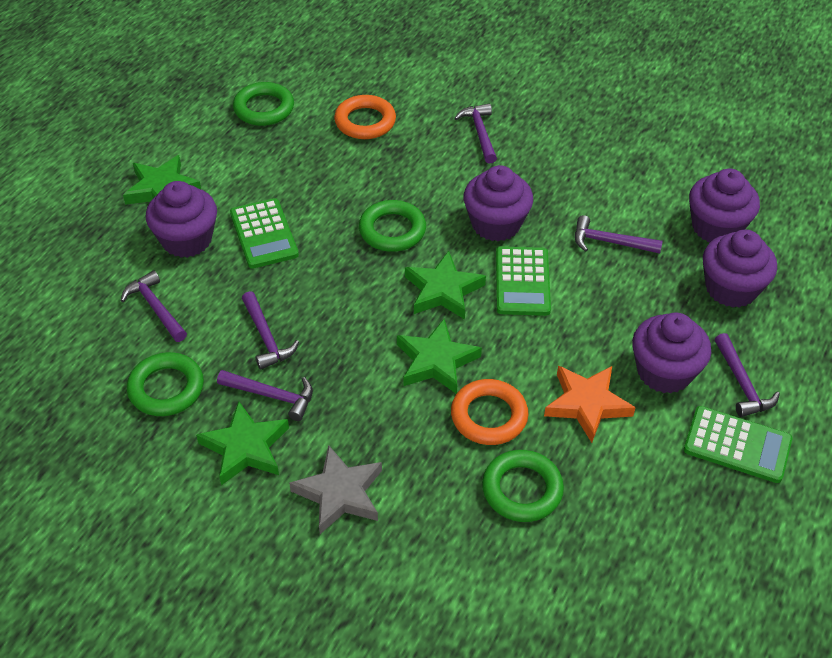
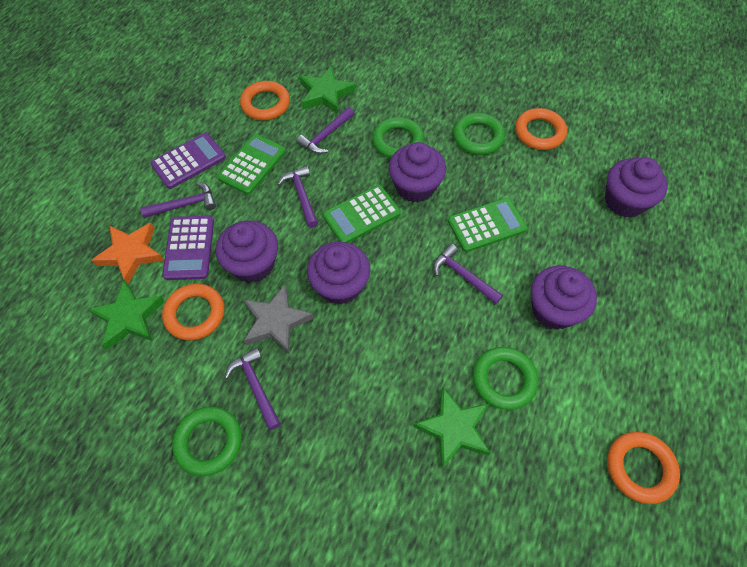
green star: 4 -> 3
orange ring: 2 -> 4
purple calculator: 0 -> 2
purple hammer: 6 -> 5

